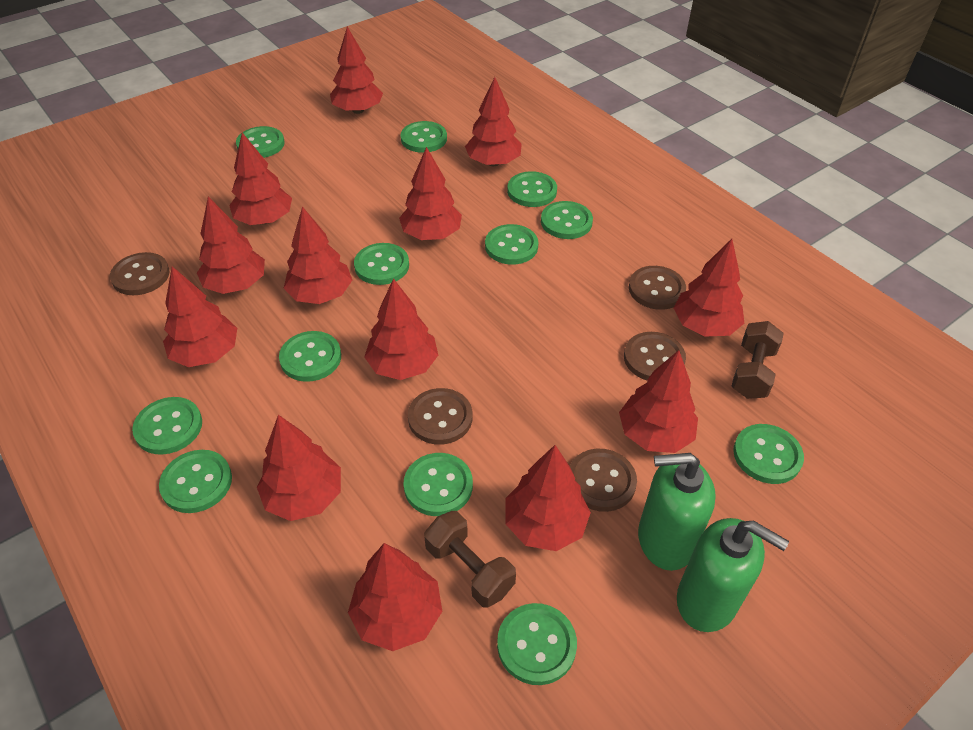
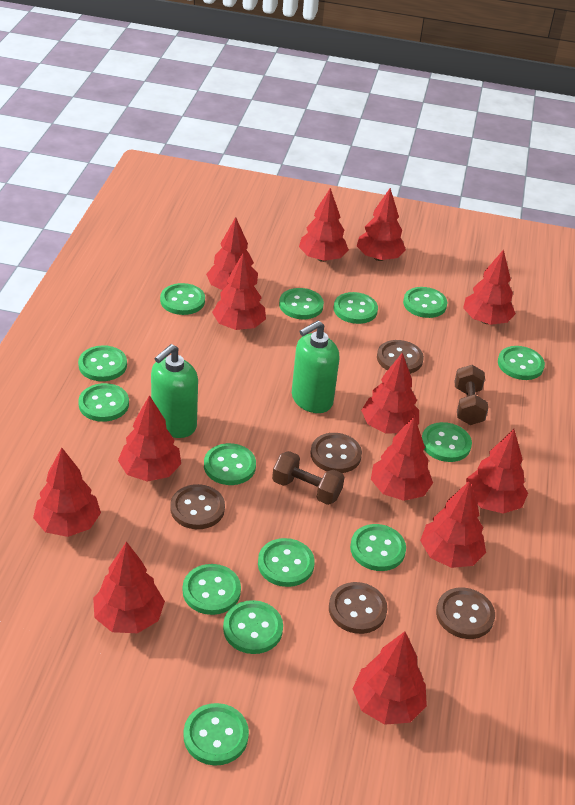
green button: 12 -> 14

